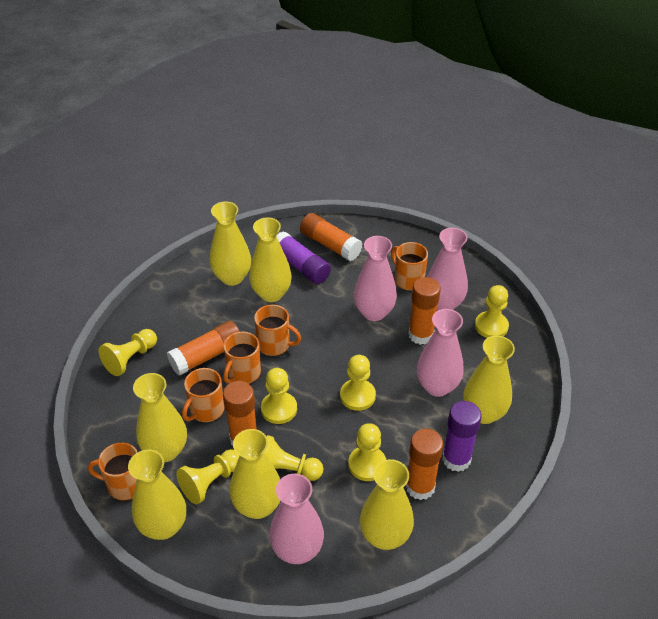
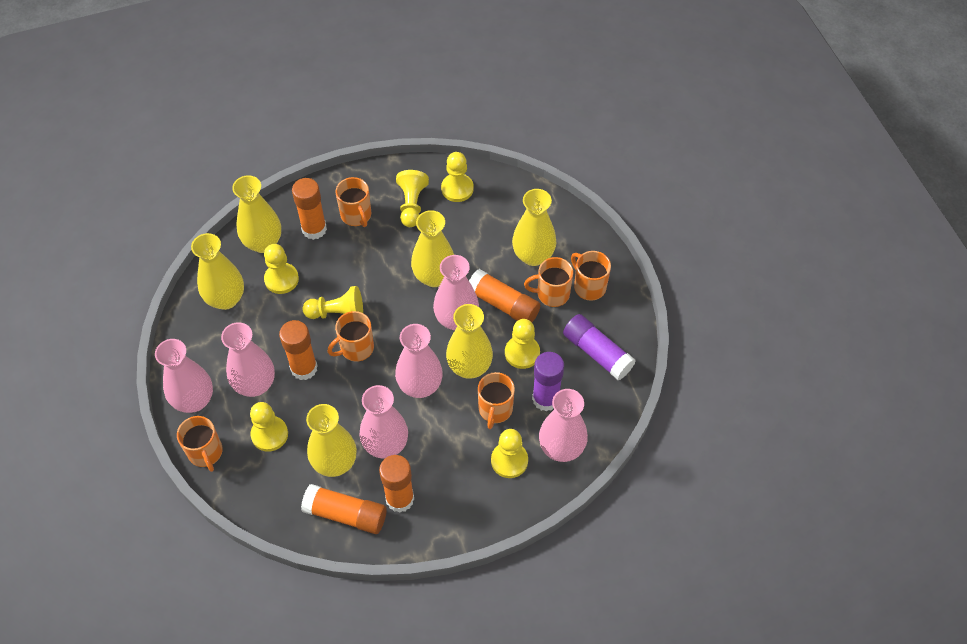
orange mug: 5 -> 6
pink vase: 4 -> 6
yellow vase: 7 -> 6

